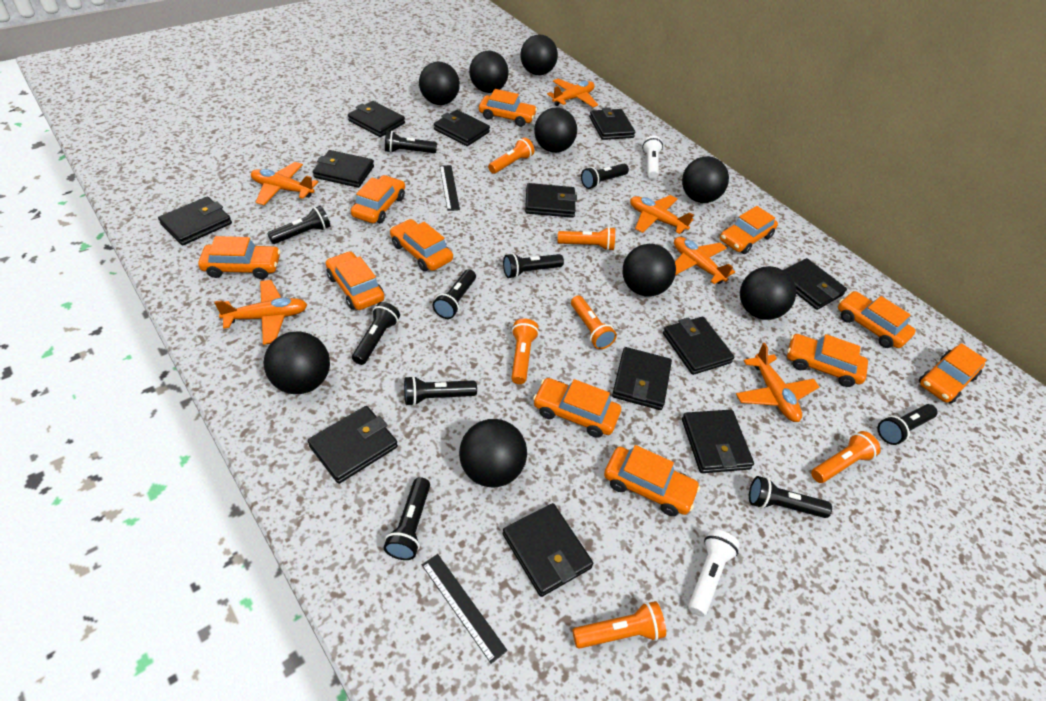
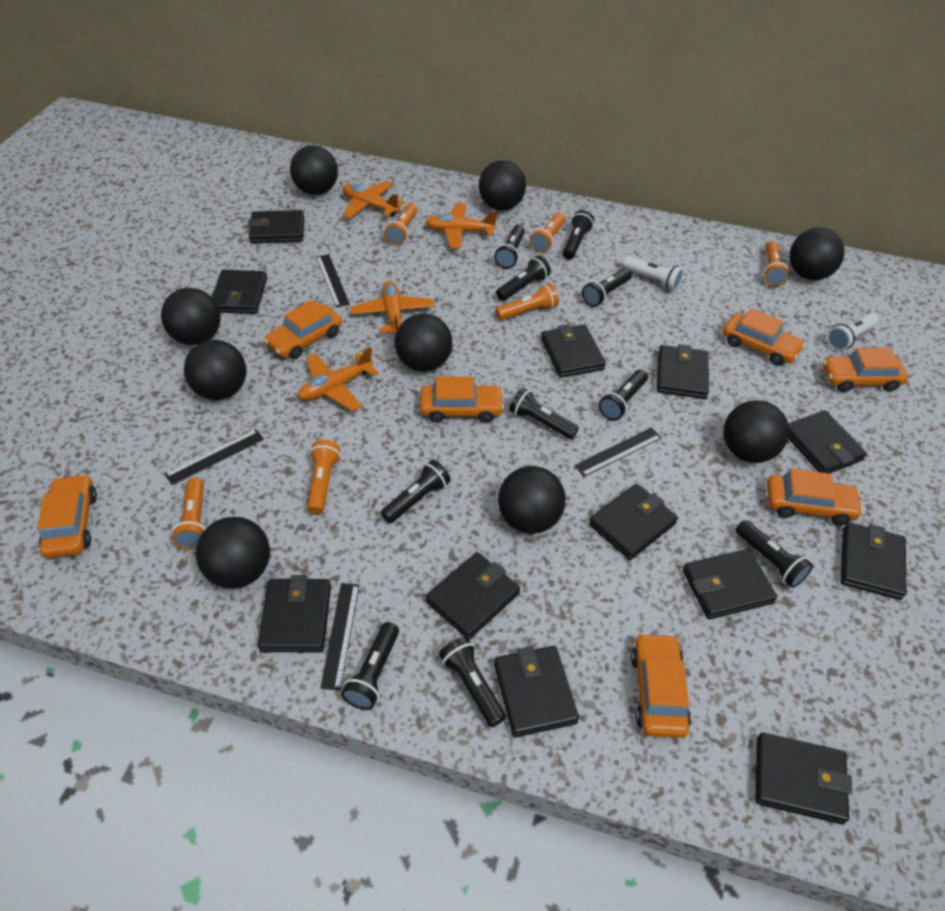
black ruler: 2 -> 4
orange car: 11 -> 7
orange plane: 6 -> 4

